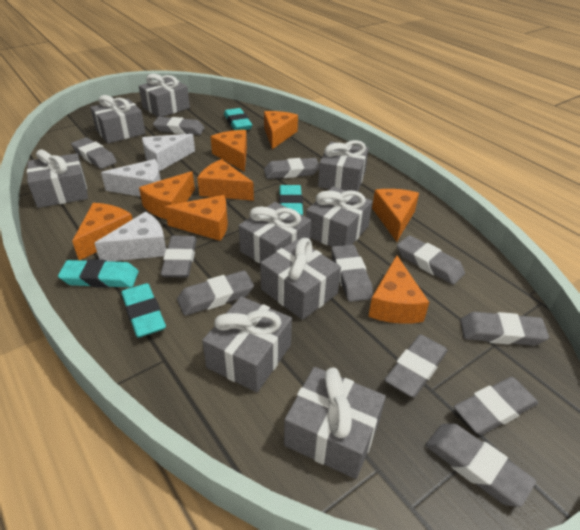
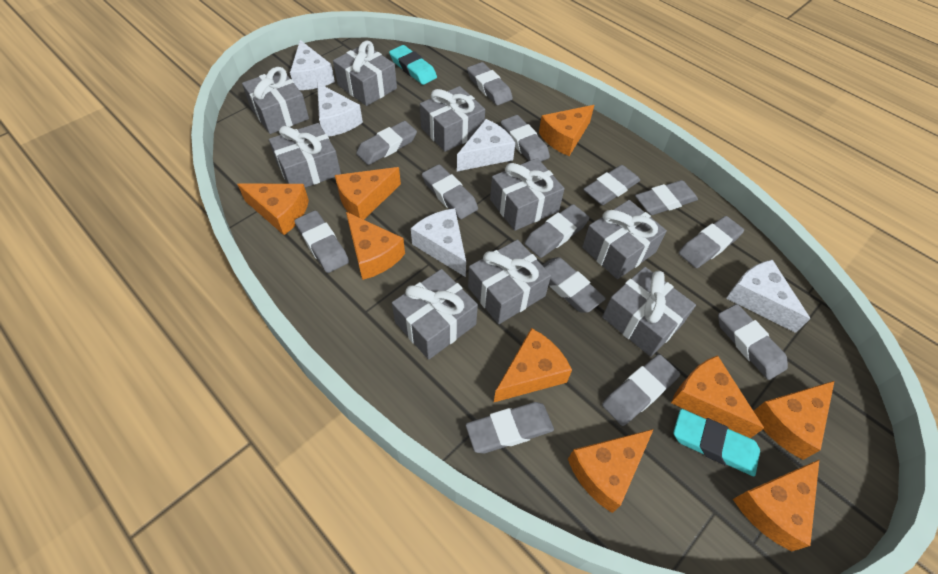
grey eraser: 11 -> 13
orange cheese: 8 -> 9
turquoise eraser: 4 -> 2
white cheese: 3 -> 5

